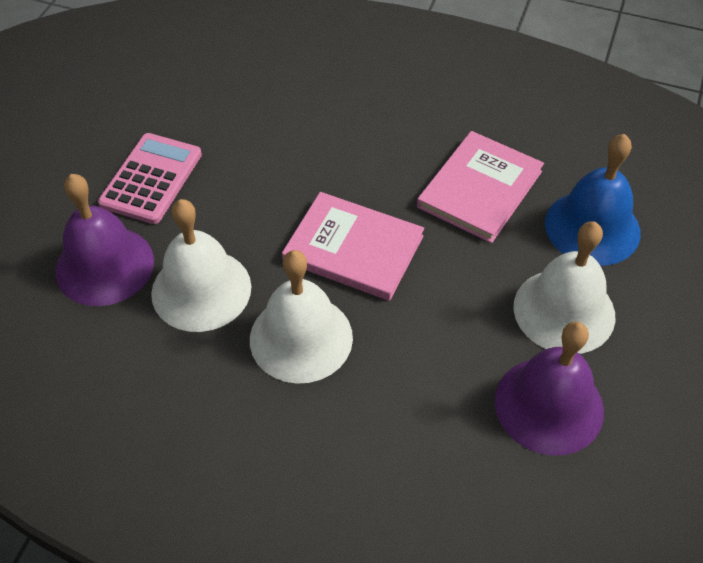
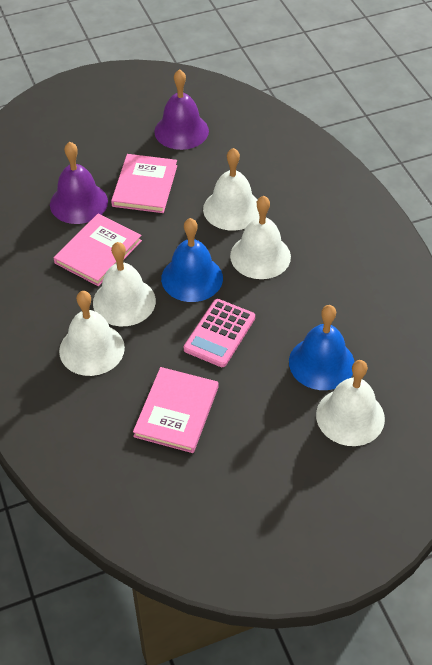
blue bell: 1 -> 2
pink book: 2 -> 3
white bell: 3 -> 5

